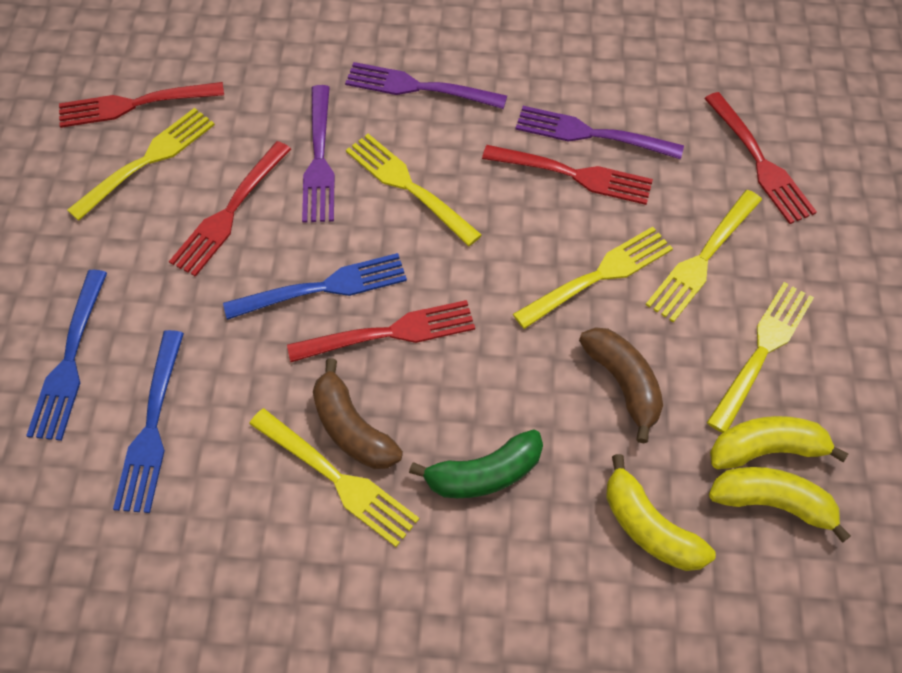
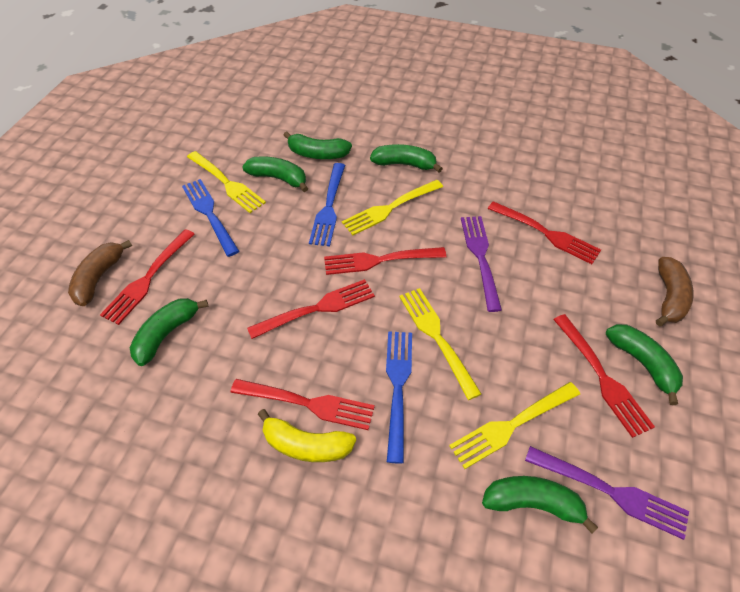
green banana: 1 -> 6
purple fork: 3 -> 2
red fork: 5 -> 6
yellow banana: 3 -> 1
yellow fork: 6 -> 4

